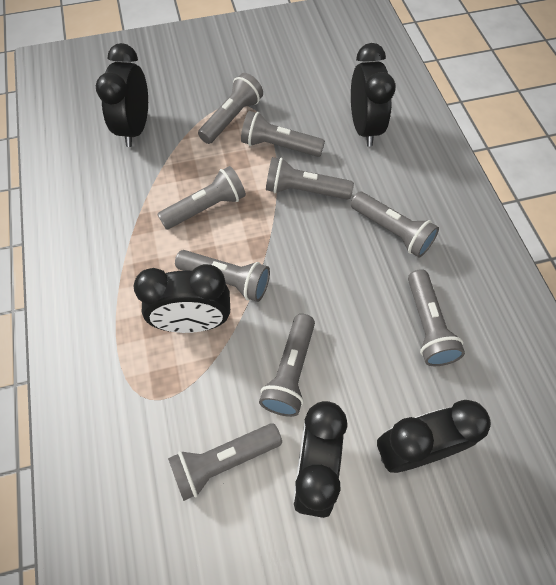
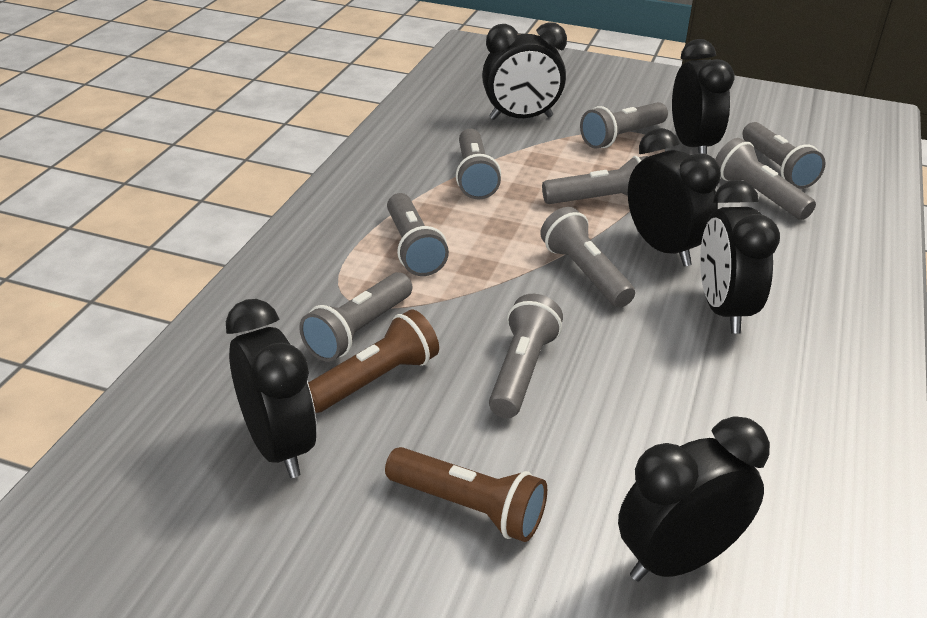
black clock: 5 -> 6
brown flashlight: 0 -> 2

